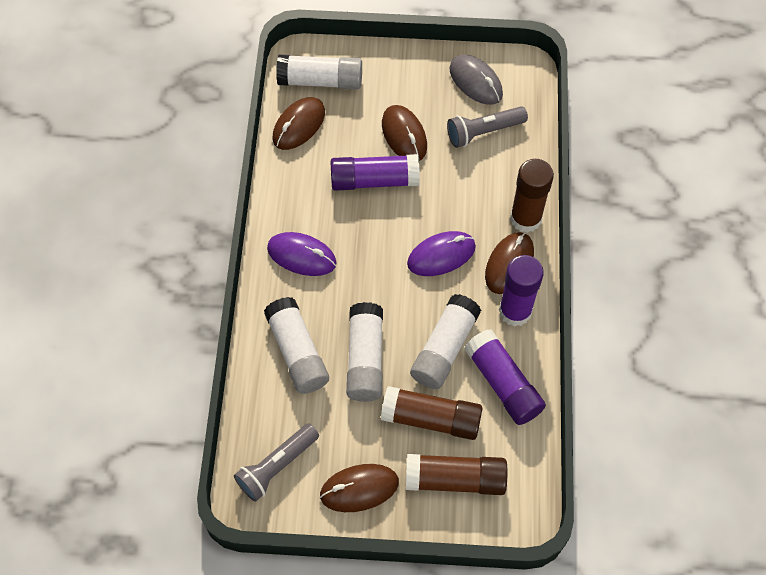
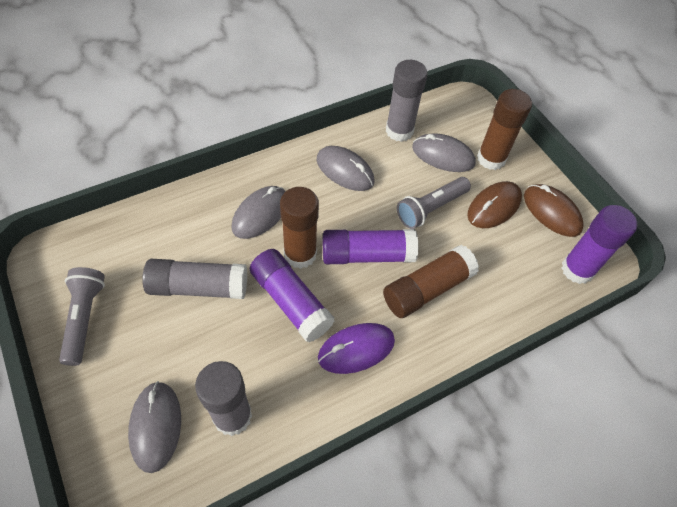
brown mouse: 4 -> 2
grey glue stick: 0 -> 3
grey mouse: 1 -> 4
purple mouse: 2 -> 1
white glue stick: 4 -> 0

